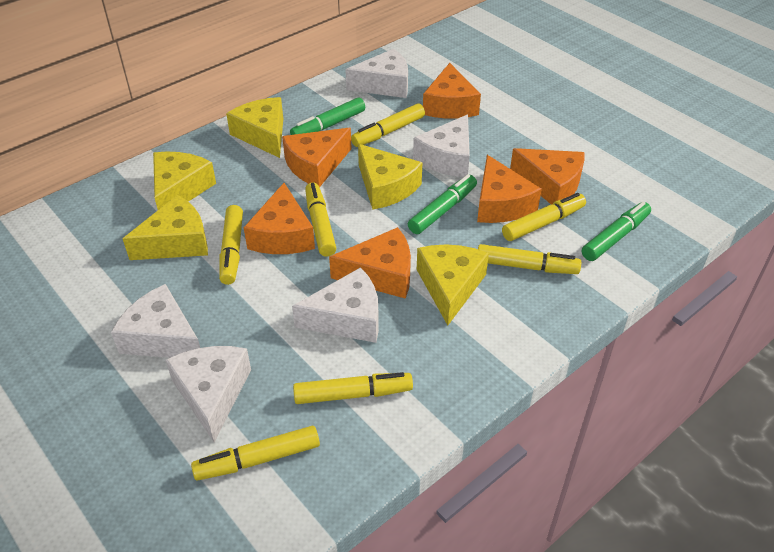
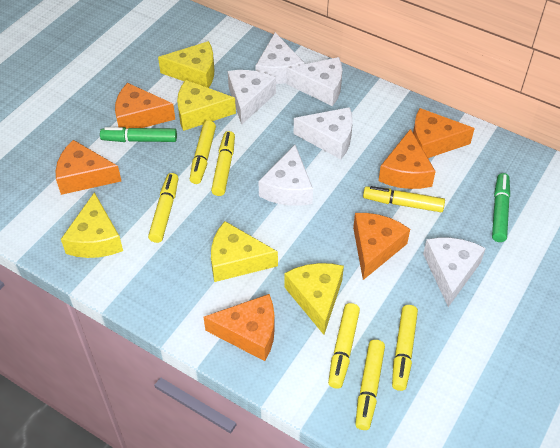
green marker: 3 -> 2
white cheese: 5 -> 6

